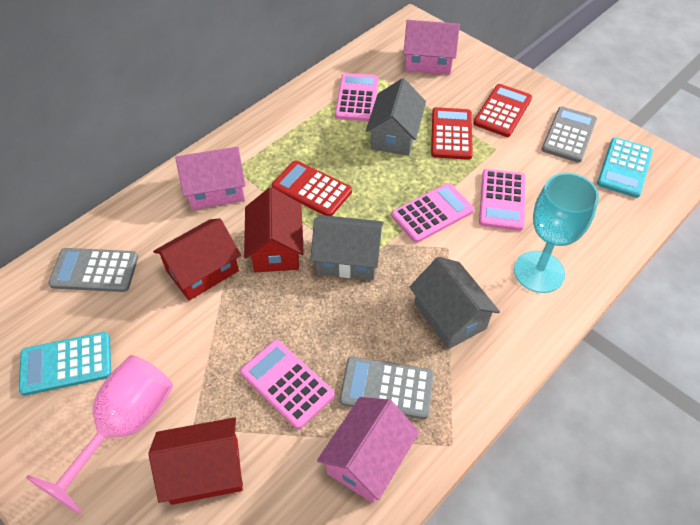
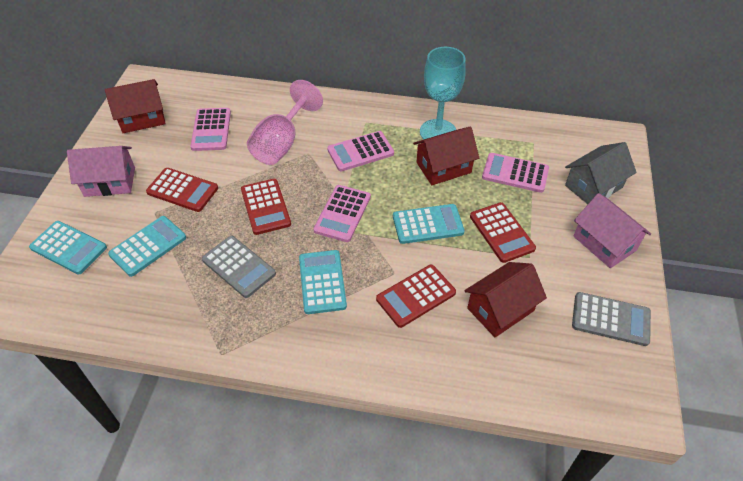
grey calculator: 3 -> 2
grey house: 3 -> 1
pink house: 3 -> 2
red calculator: 3 -> 4
turquoise calculator: 2 -> 4

